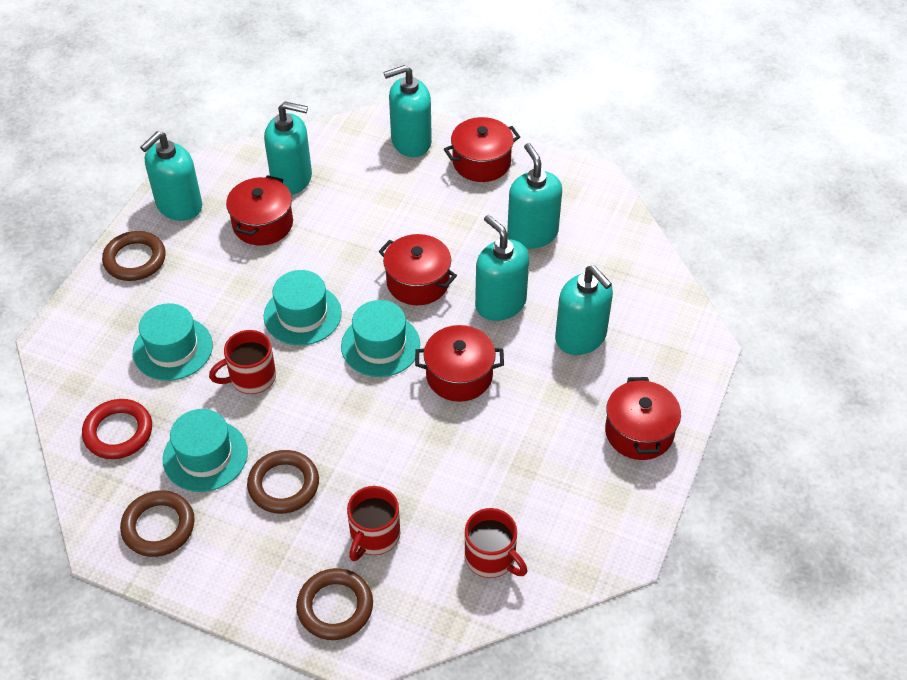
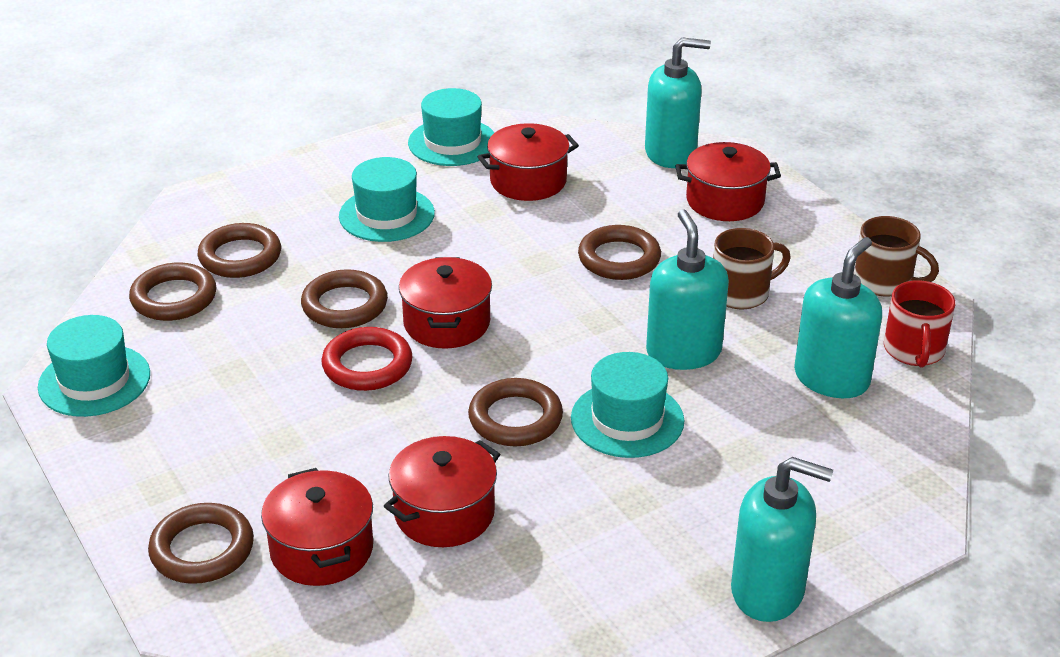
brown mug: 0 -> 2
brown ring: 4 -> 6
red mug: 3 -> 1
turquoise soap dispenser: 6 -> 4

